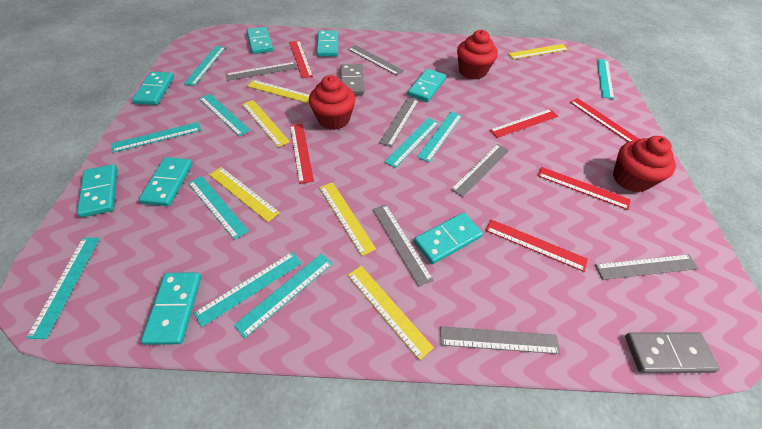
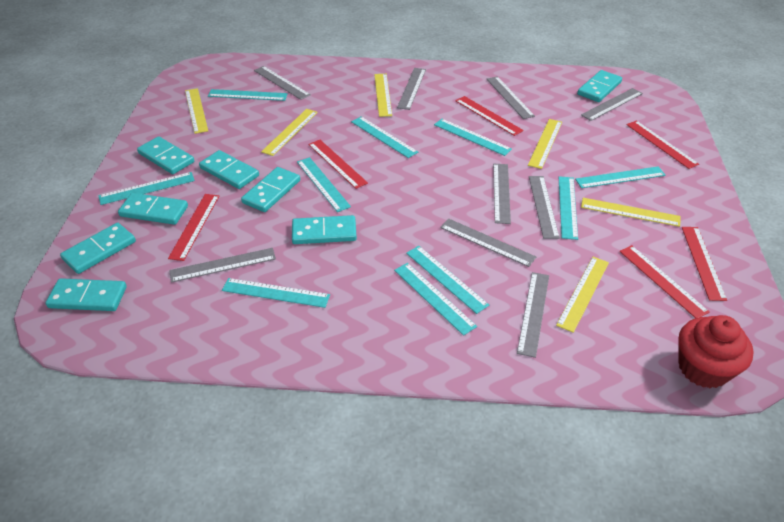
grey domino: 2 -> 0
grey ruler: 7 -> 9
red cupcake: 3 -> 1

